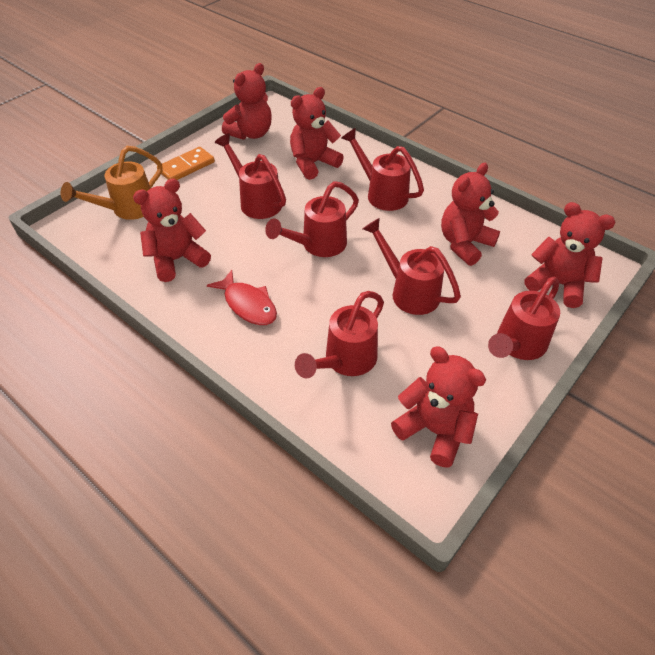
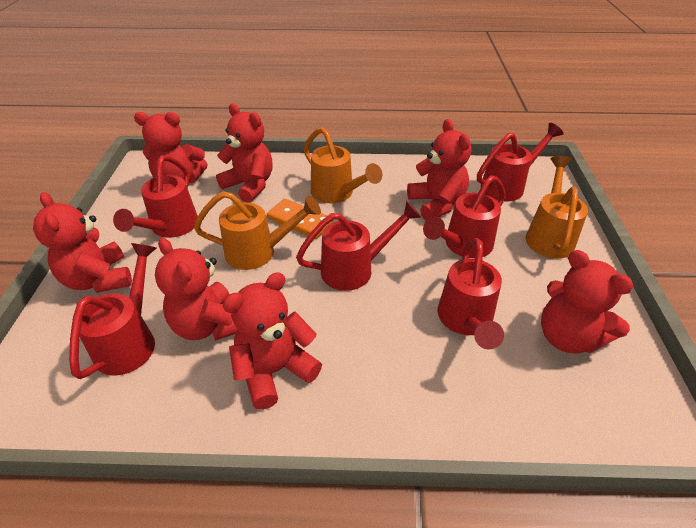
orange watering can: 1 -> 3
red fish: 1 -> 0
red teddy bear: 6 -> 7

